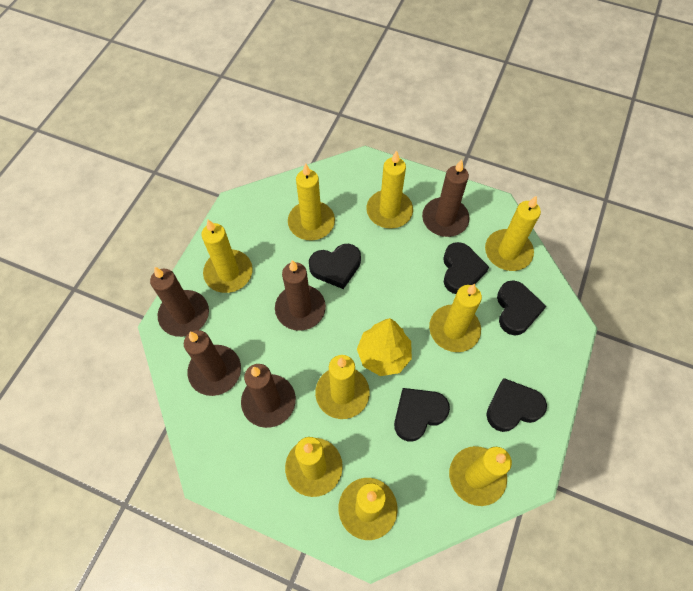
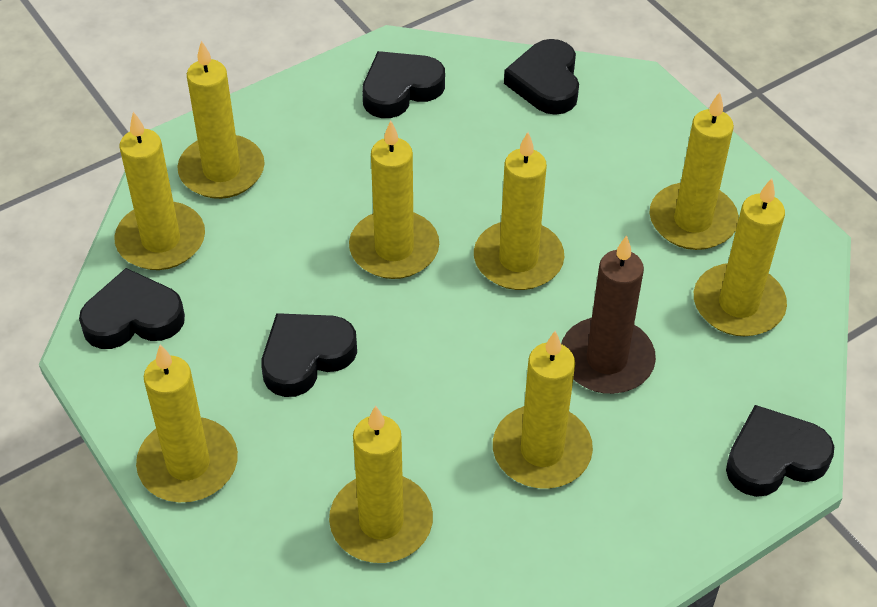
brown candle: 5 -> 1
yellow tree: 1 -> 0

